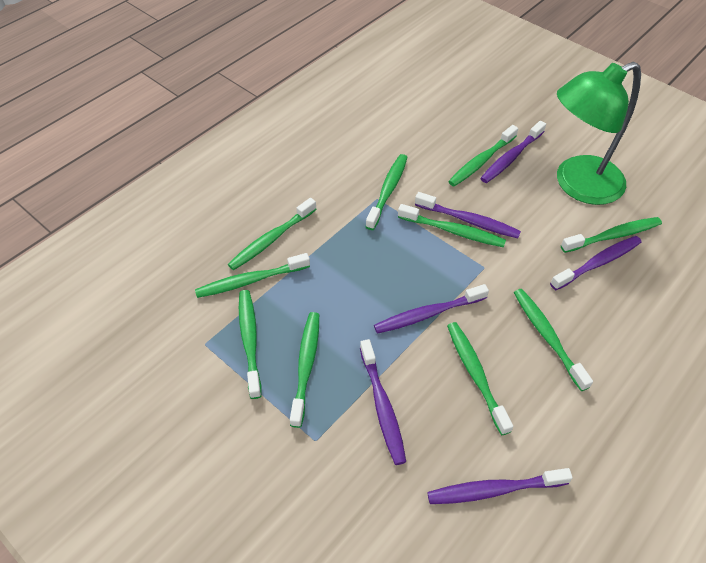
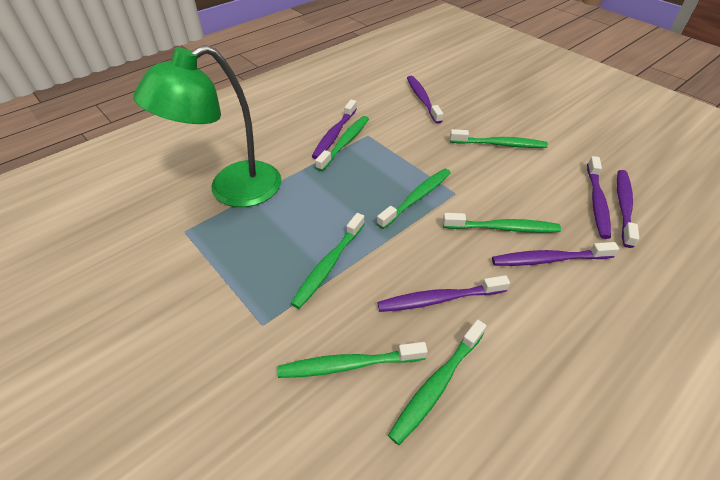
green toothbrush: 10 -> 7

